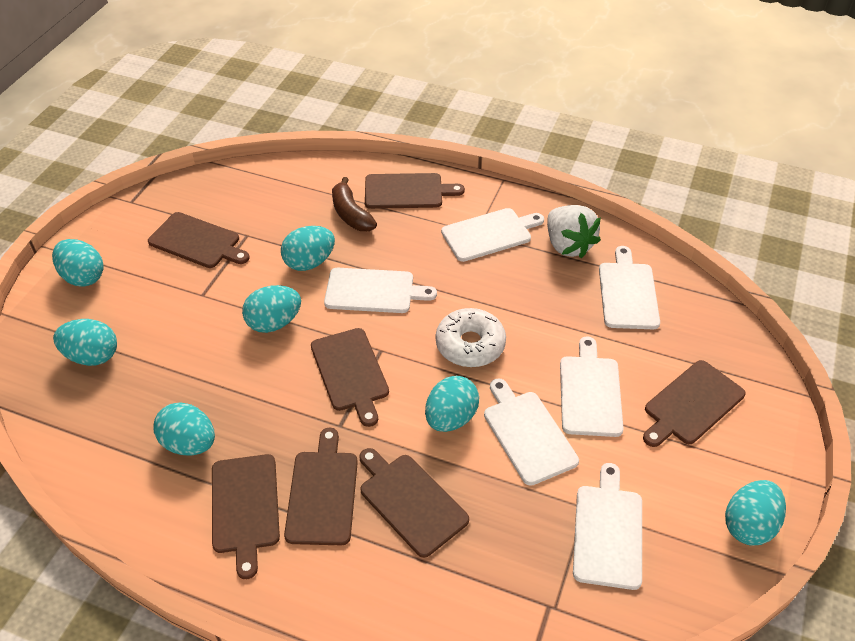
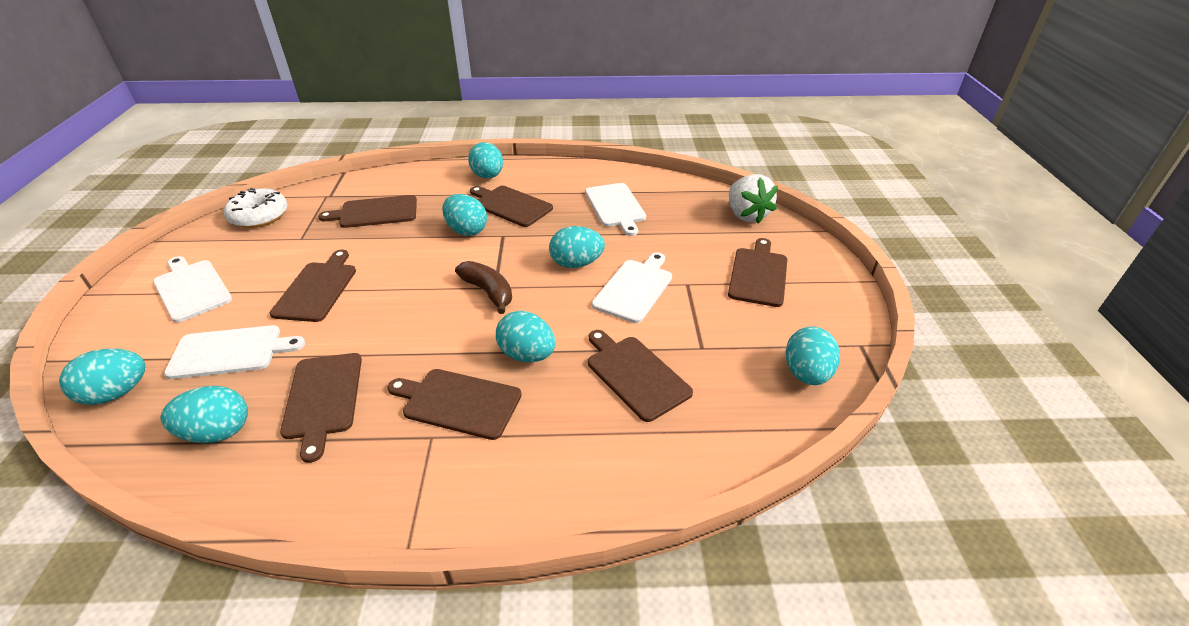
white cutting board: 6 -> 4

